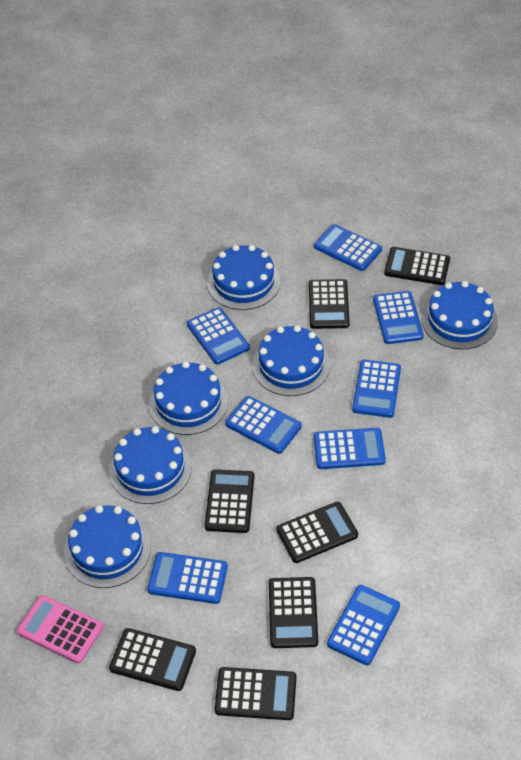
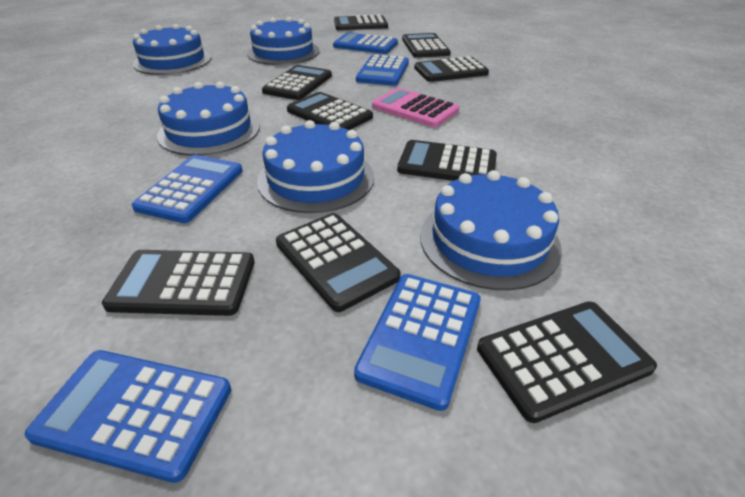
black calculator: 7 -> 9
blue cake: 6 -> 5
blue calculator: 8 -> 5

